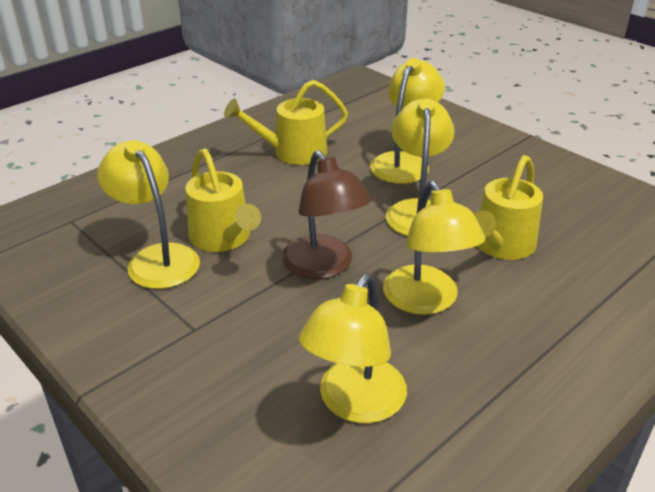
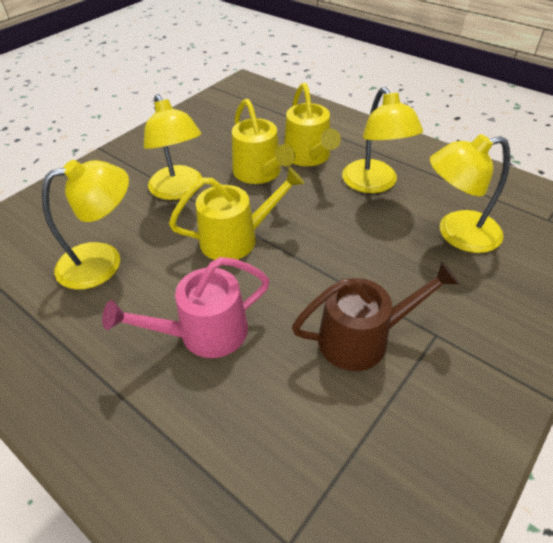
brown lamp: 1 -> 0
brown watering can: 0 -> 1
pink watering can: 0 -> 1
yellow lamp: 5 -> 4

